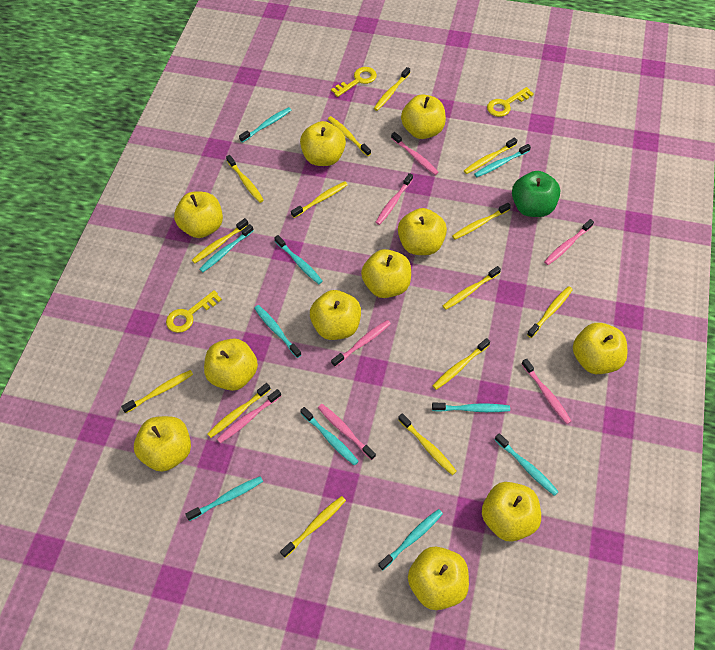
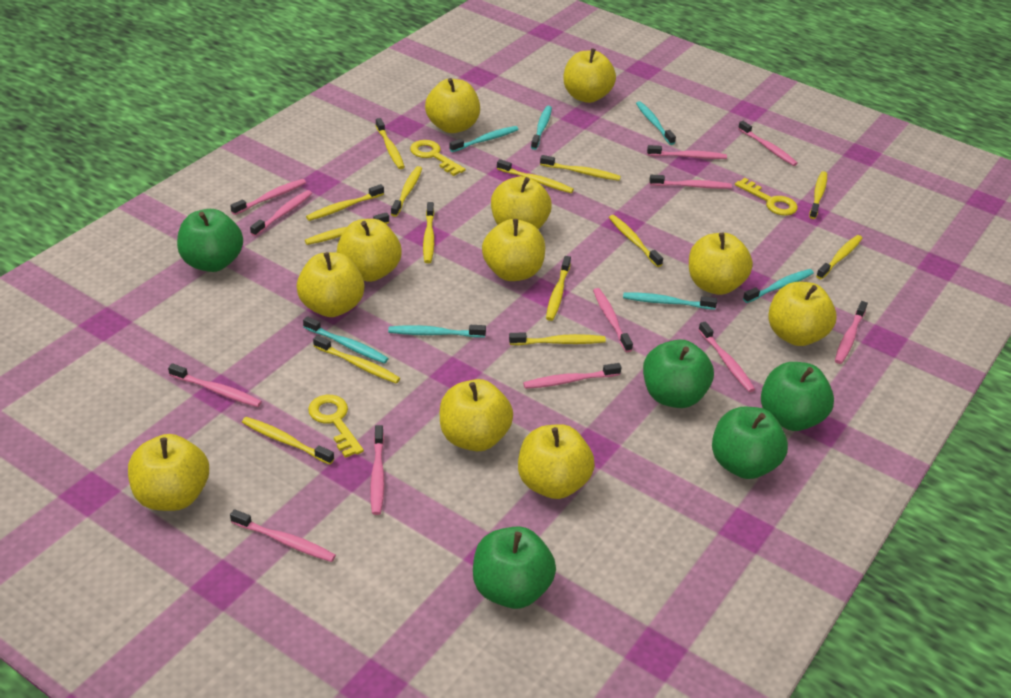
green apple: 1 -> 5
pink toothbrush: 7 -> 12
turquoise toothbrush: 10 -> 7

